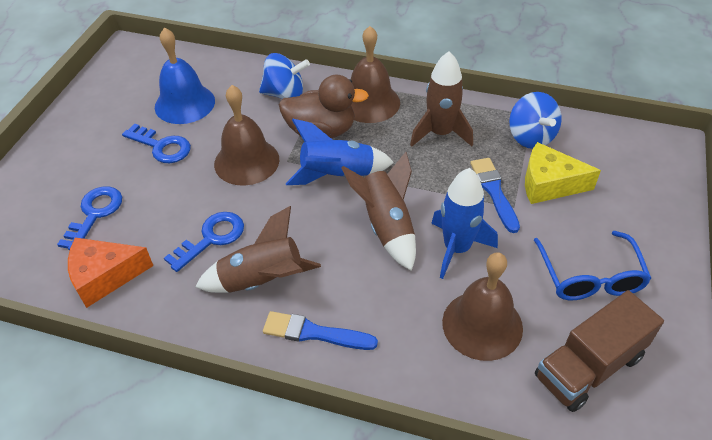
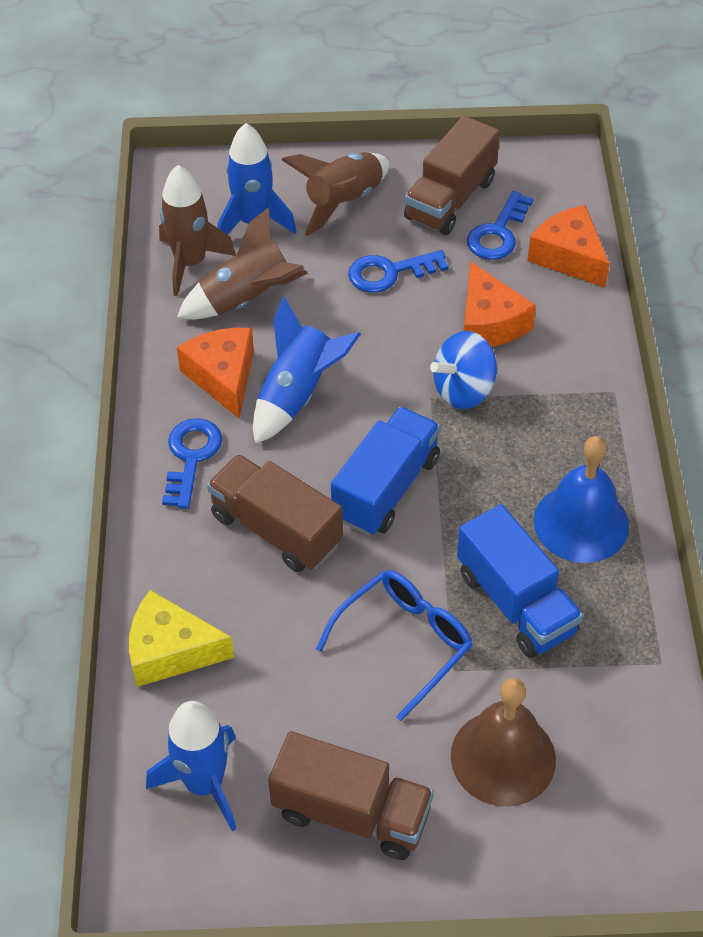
blue brush: 2 -> 0
blue rocket: 2 -> 3
blue spinning top: 2 -> 1
blue truck: 0 -> 2
brown bell: 3 -> 1
brown duck: 1 -> 0
brown truck: 1 -> 3
orange cheese: 1 -> 3

